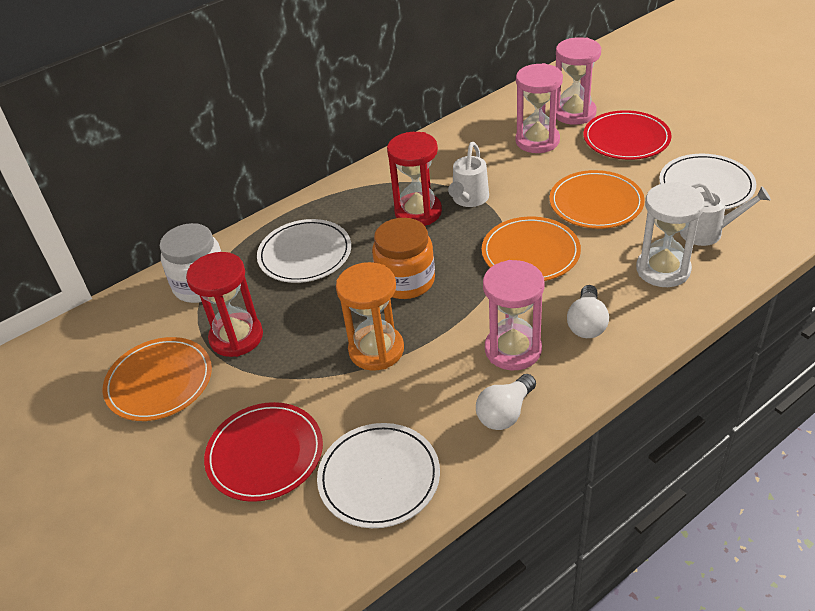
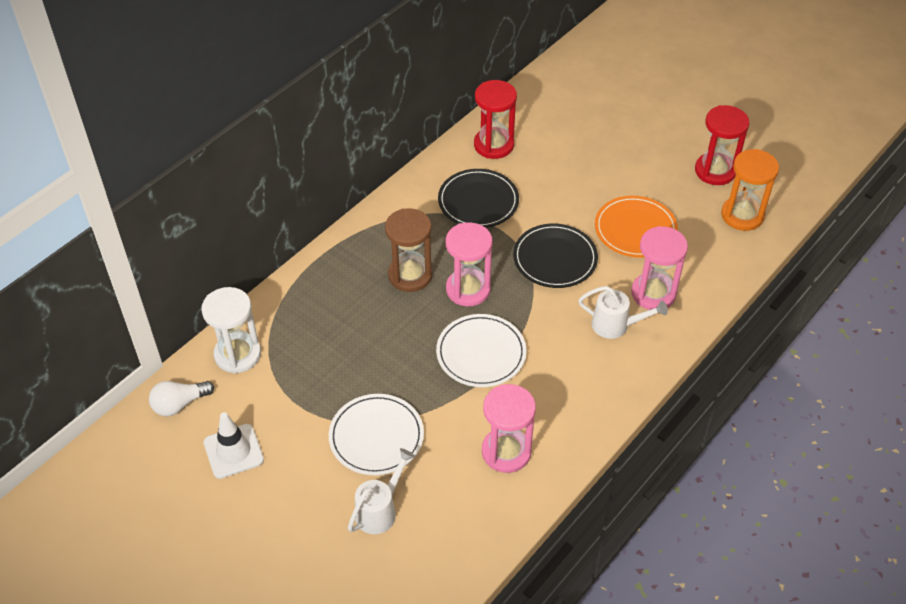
black plate: 0 -> 2
brown hourglass: 0 -> 1
orange jar: 1 -> 0
orange plate: 3 -> 1
red plate: 2 -> 0
white jar: 1 -> 0
white light bulb: 2 -> 1
white plate: 3 -> 2
white traffic cone: 0 -> 1

